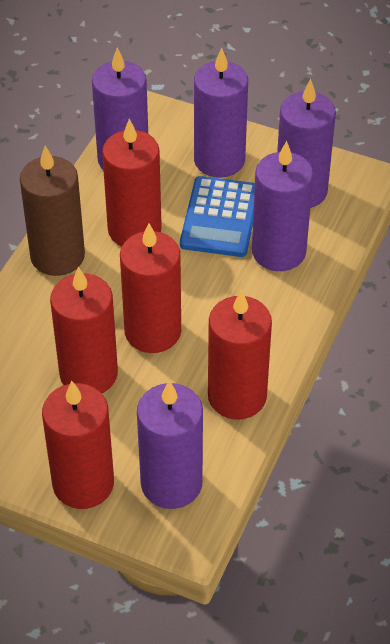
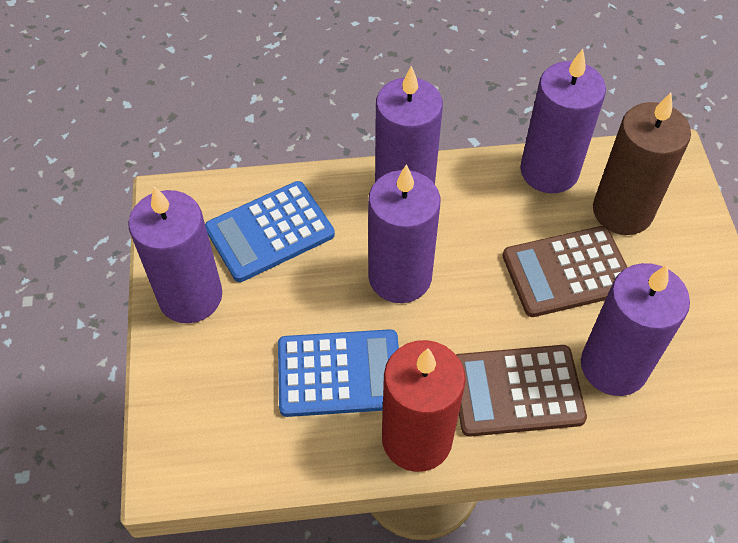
blue calculator: 1 -> 2
brown calculator: 0 -> 2
red candle: 5 -> 1

